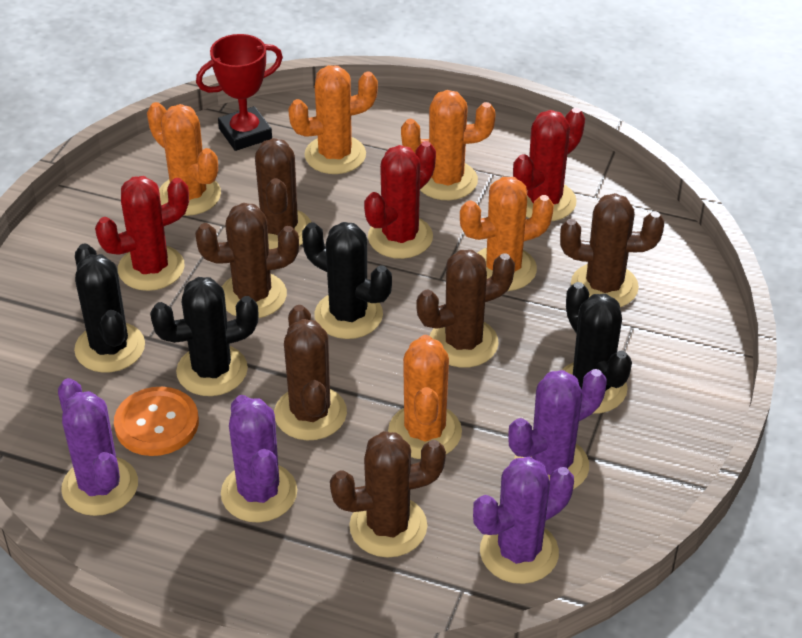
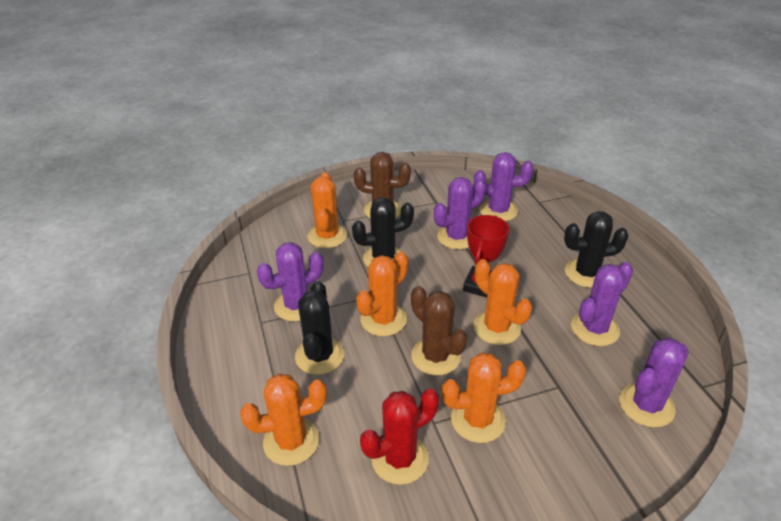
black cactus: 4 -> 3
brown cactus: 6 -> 2
orange button: 1 -> 0
purple cactus: 4 -> 5
red cactus: 3 -> 1

